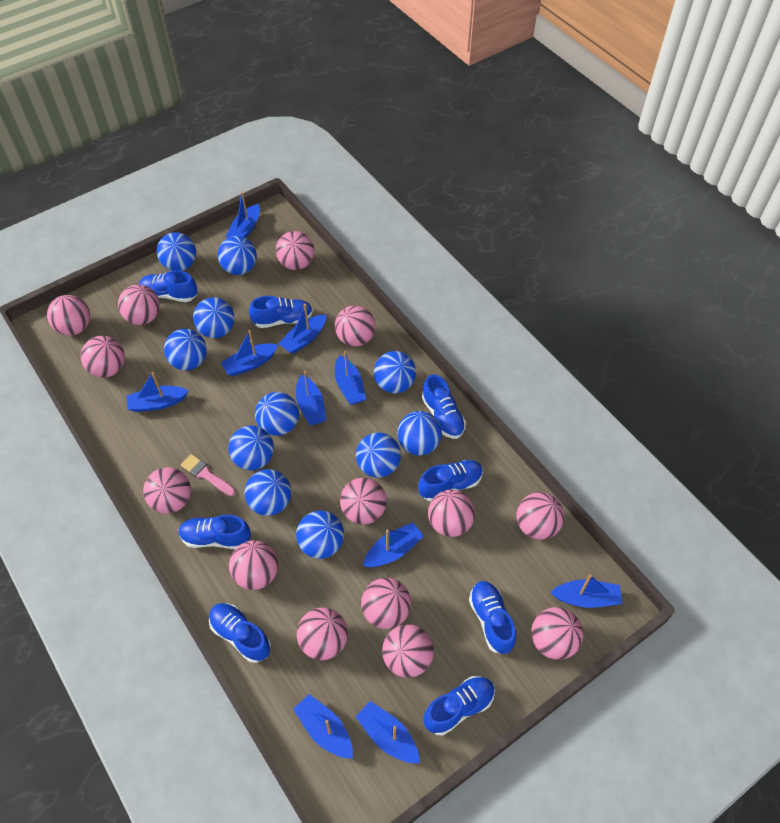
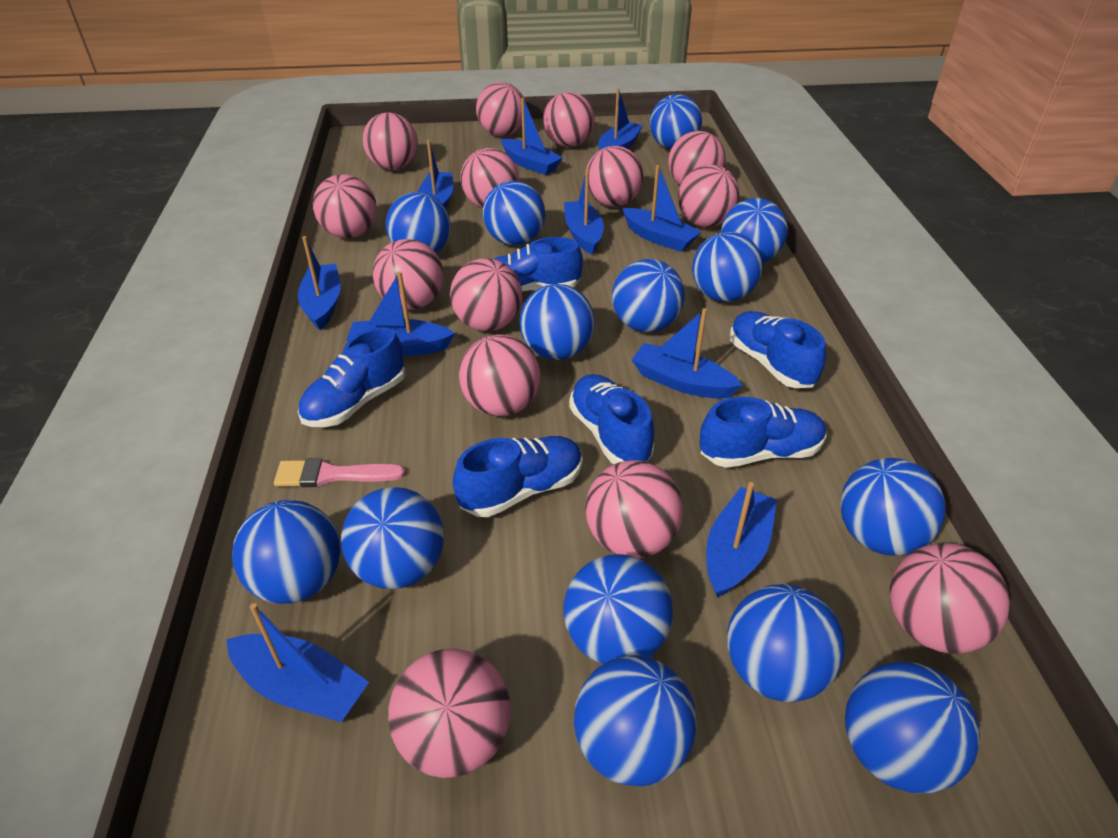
blue ball: 11 -> 14
blue shoe: 8 -> 6

